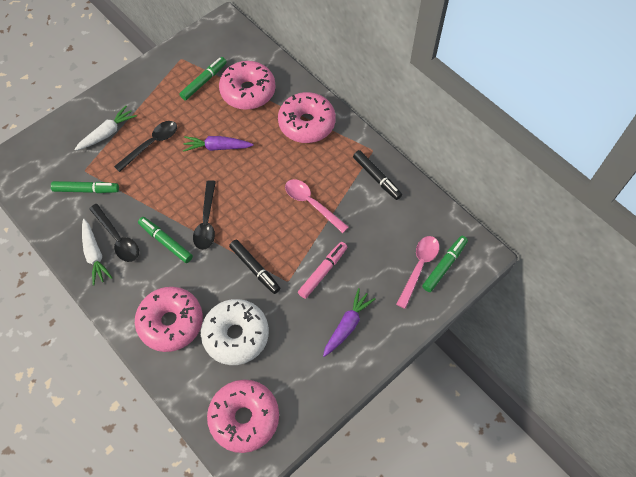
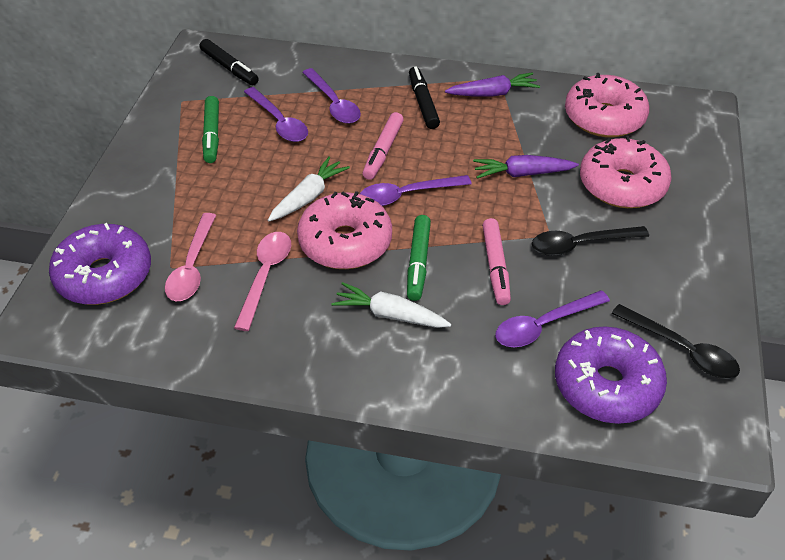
black spoon: 3 -> 2
green marker: 4 -> 2
pink donut: 4 -> 3
pink marker: 1 -> 2
purple donut: 0 -> 2
purple spoon: 0 -> 4
white donut: 1 -> 0

